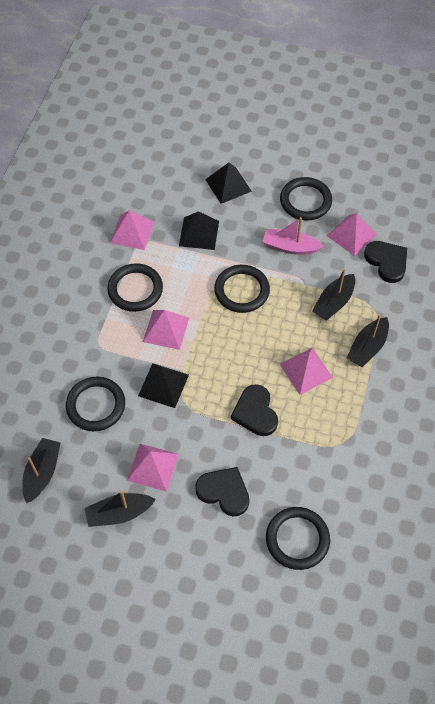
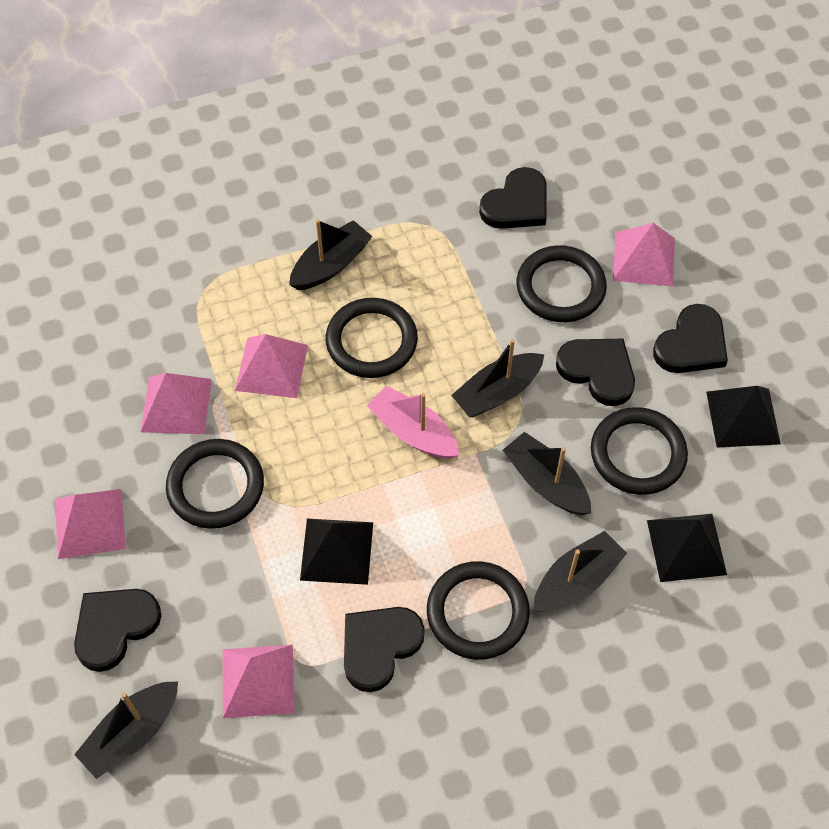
black boat: 4 -> 5
black heart: 3 -> 5

